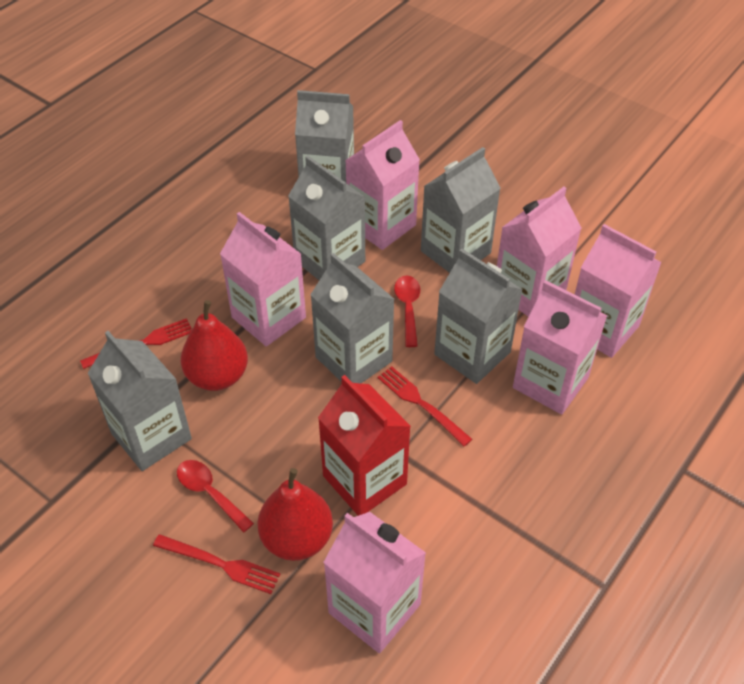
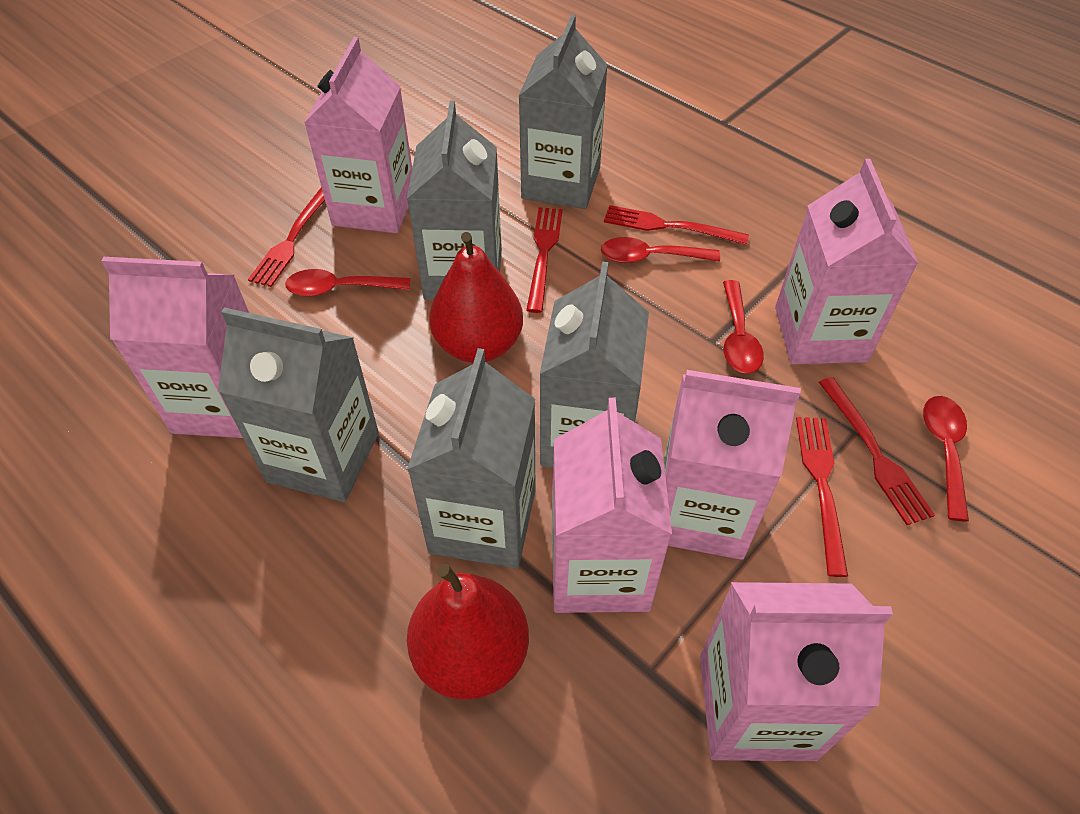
grey carton: 6 -> 5
red carton: 1 -> 0
red fork: 3 -> 5
red spoon: 2 -> 4

